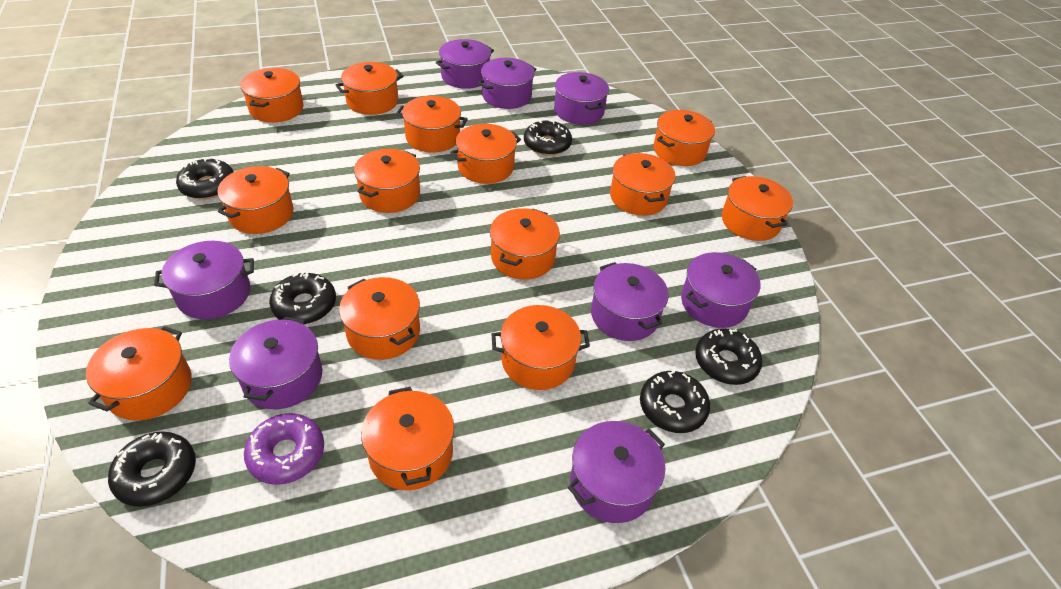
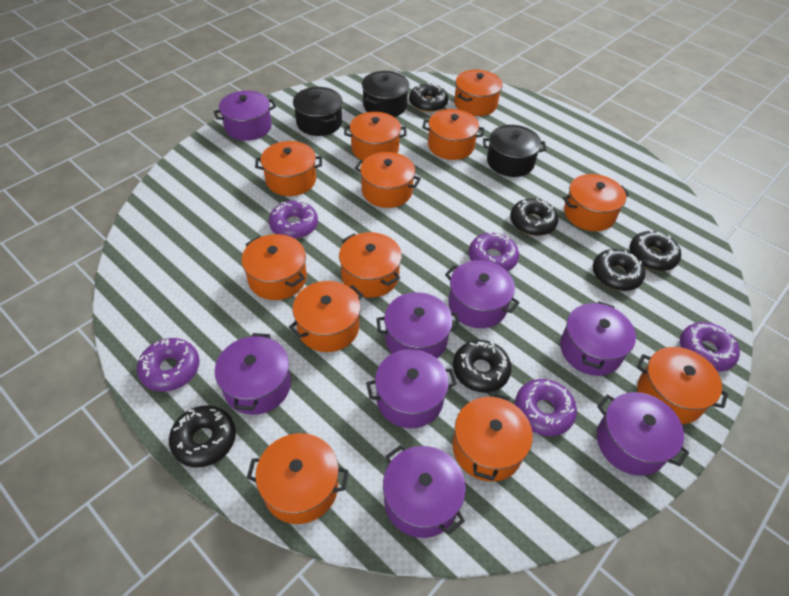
black pot: 0 -> 3
orange pot: 14 -> 12
purple donut: 1 -> 5

